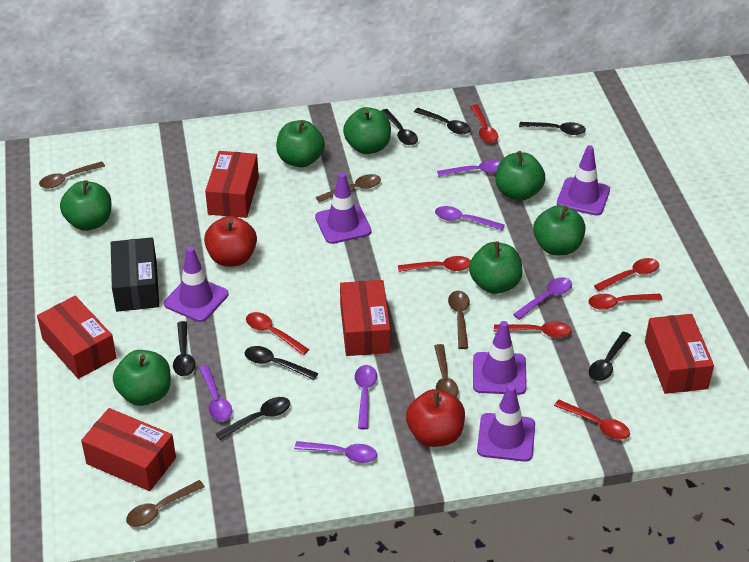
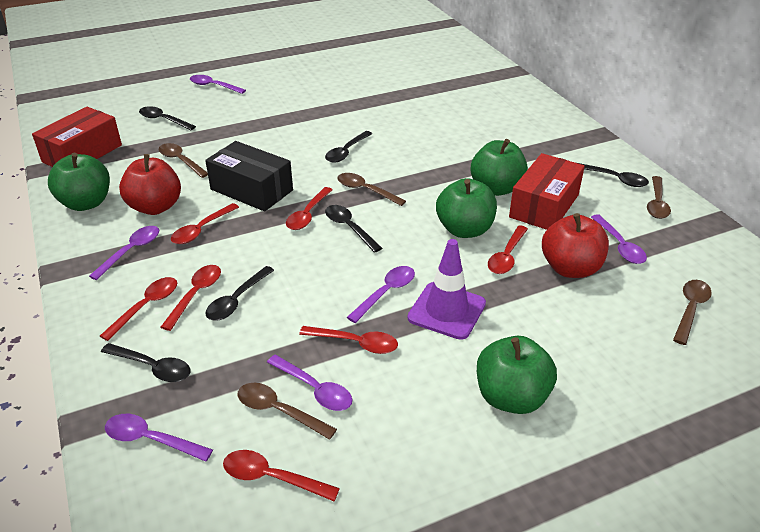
black spoon: 7 -> 6
green apple: 7 -> 4
purple traffic cone: 5 -> 1
red box: 5 -> 2

